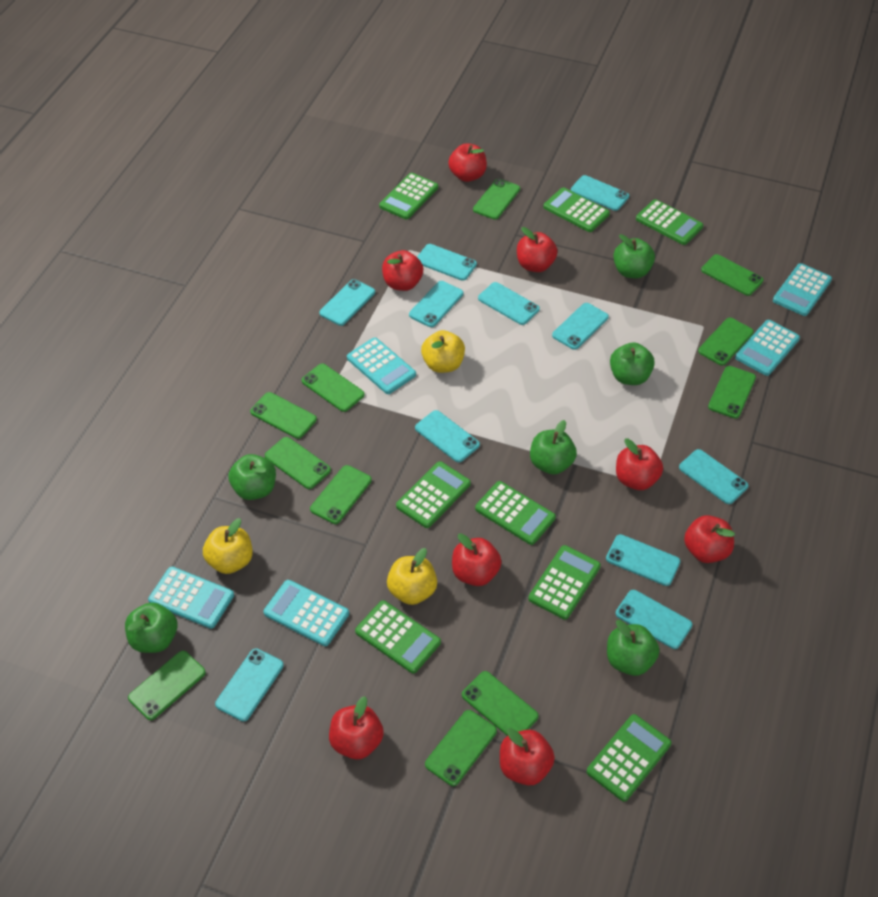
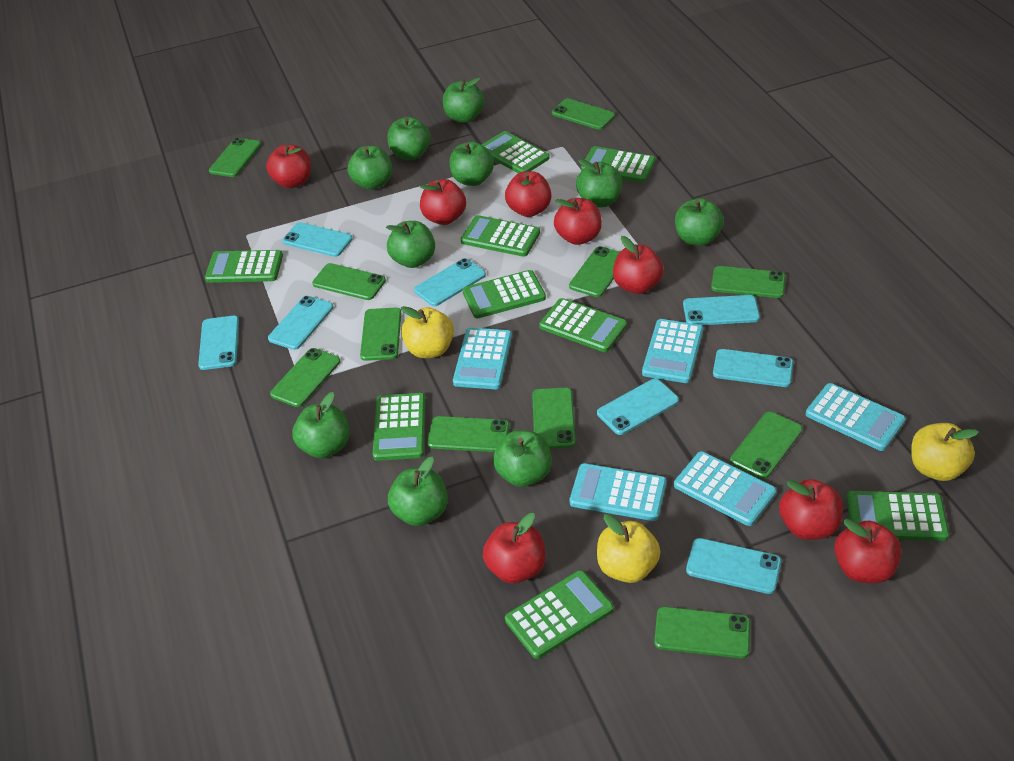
green apple: 6 -> 10
green calculator: 8 -> 9
turquoise phone: 11 -> 8

